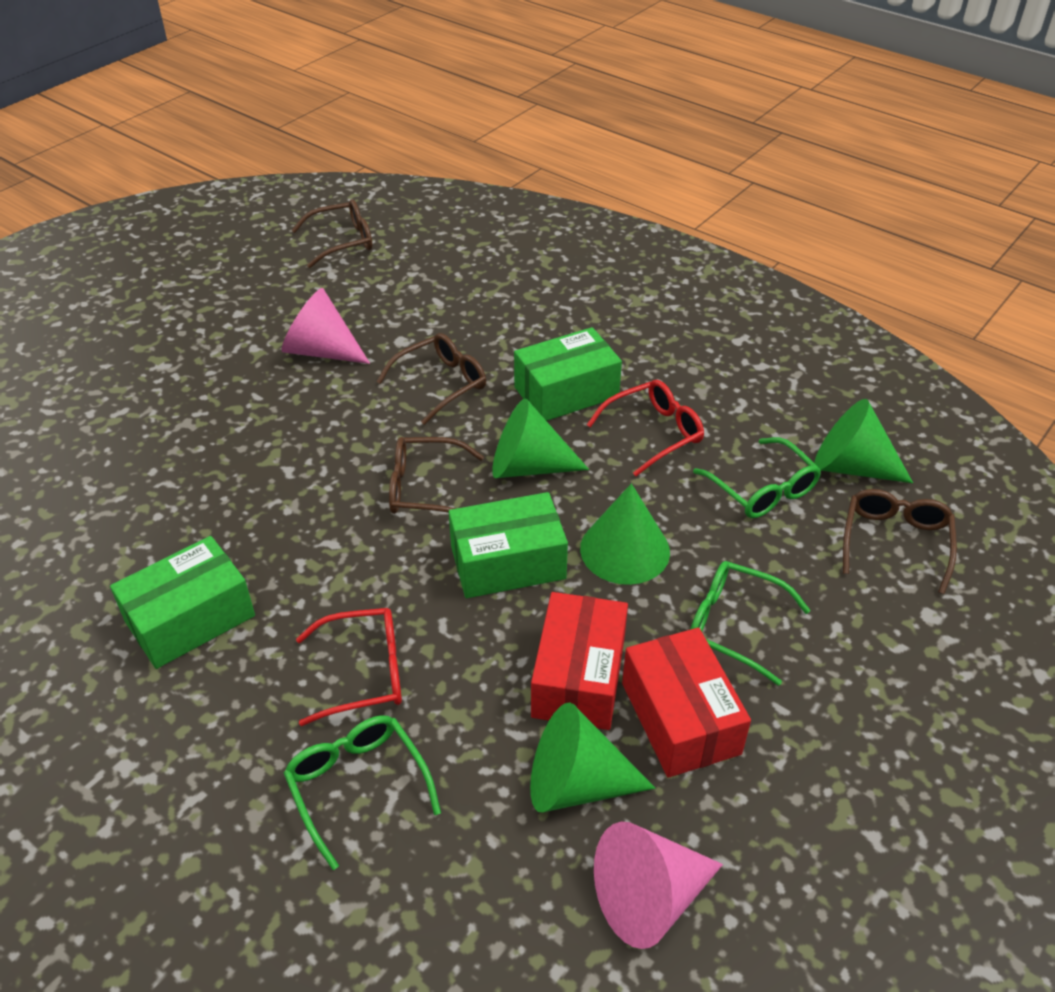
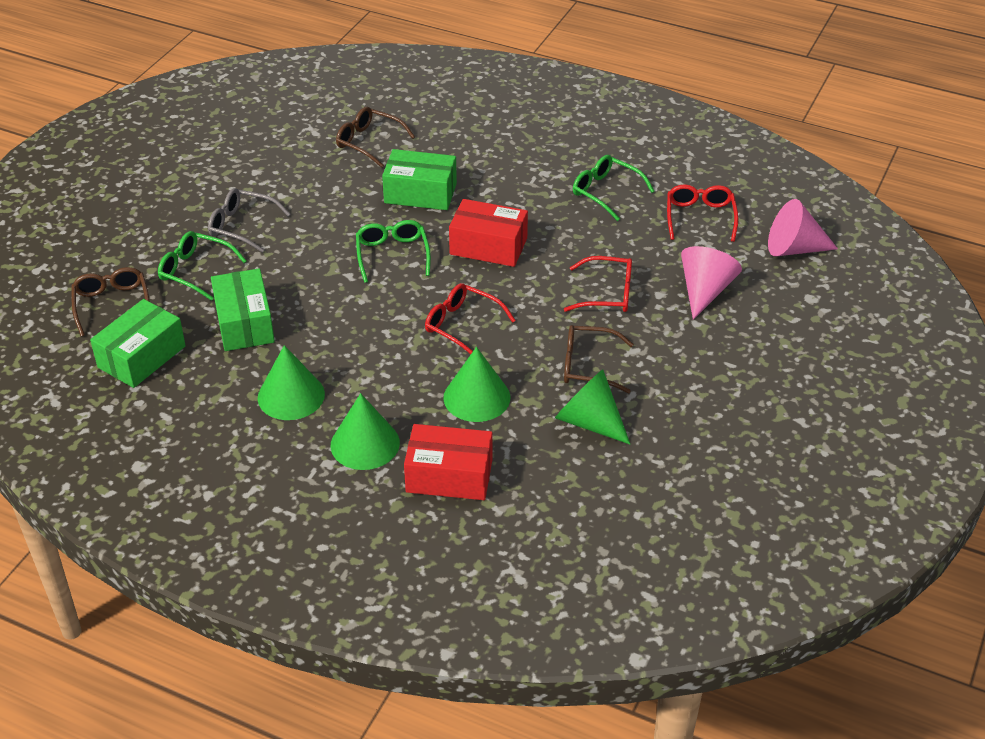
brown glasses: 4 -> 3
grey glasses: 0 -> 1
red glasses: 2 -> 3

